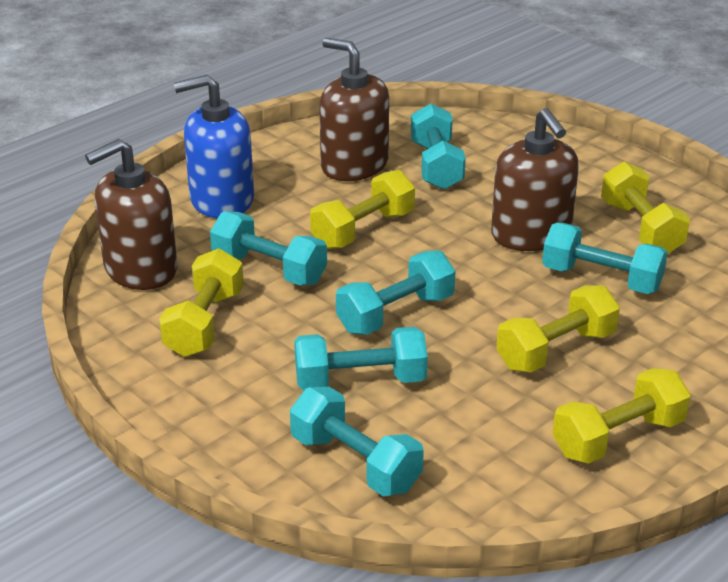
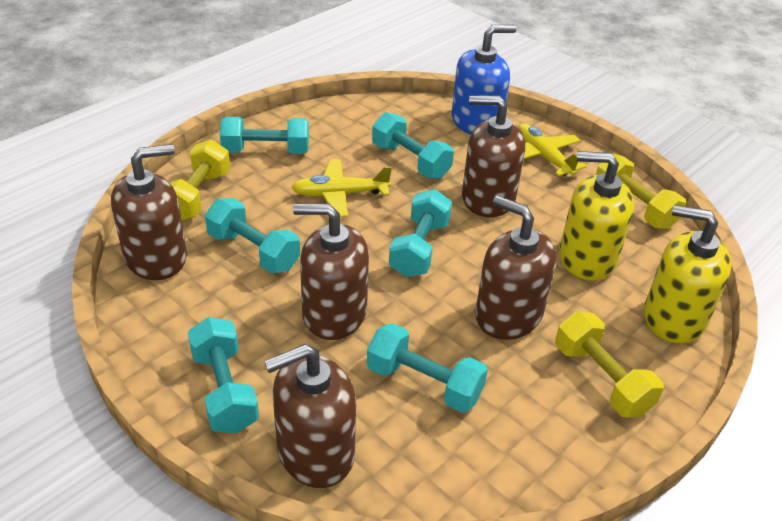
brown soap dispenser: 3 -> 5
yellow dumbbell: 5 -> 3
yellow plane: 0 -> 2
yellow soap dispenser: 0 -> 2

